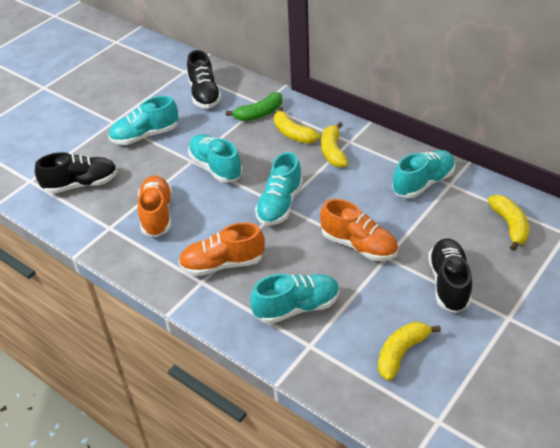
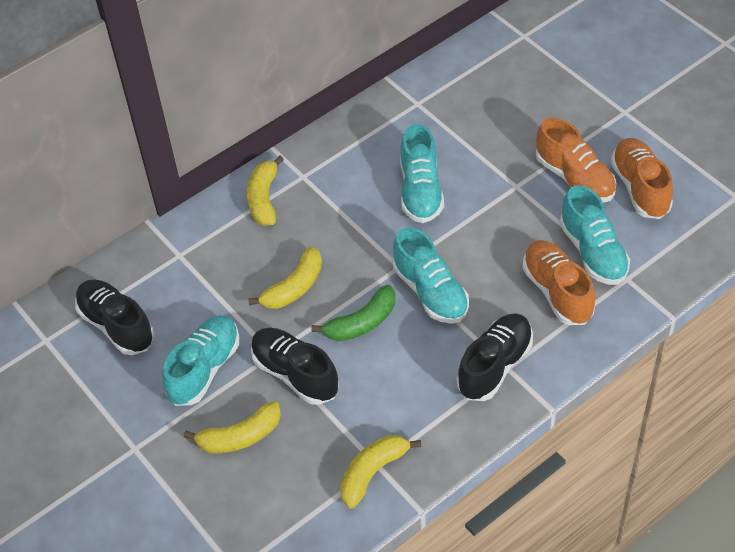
turquoise shoe: 5 -> 4

